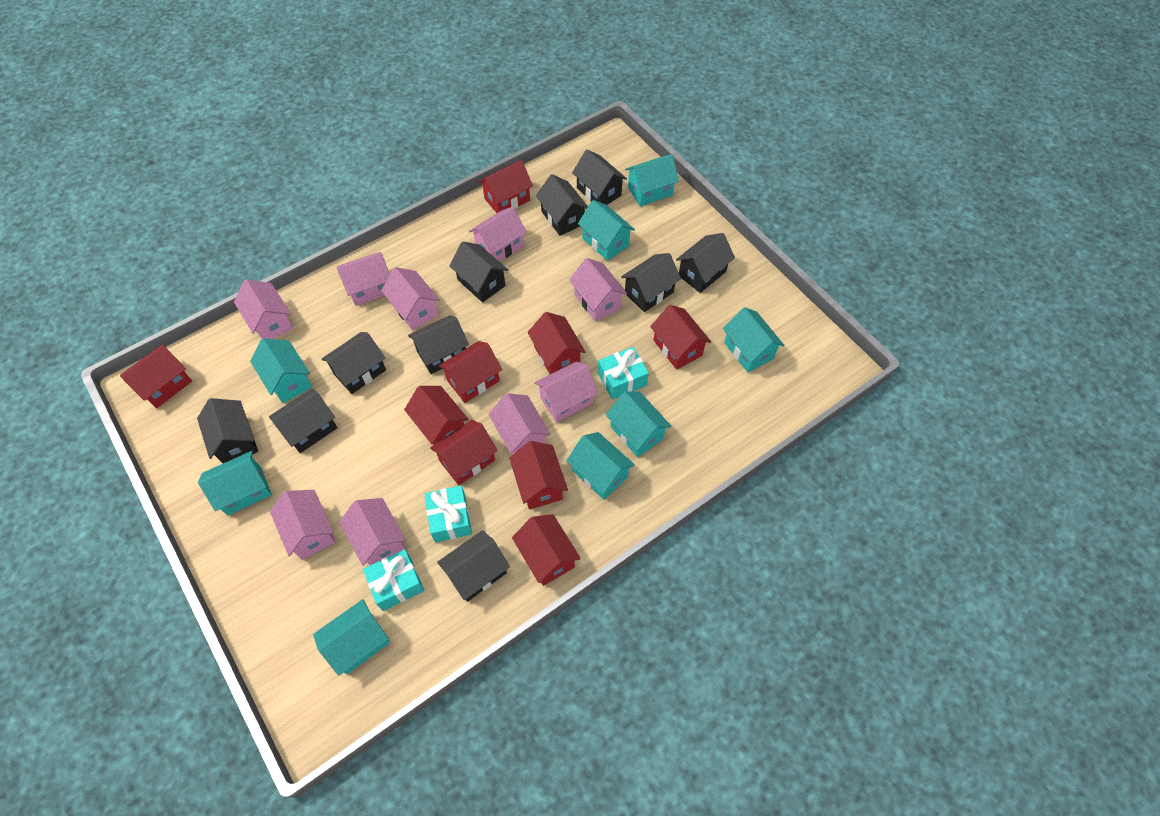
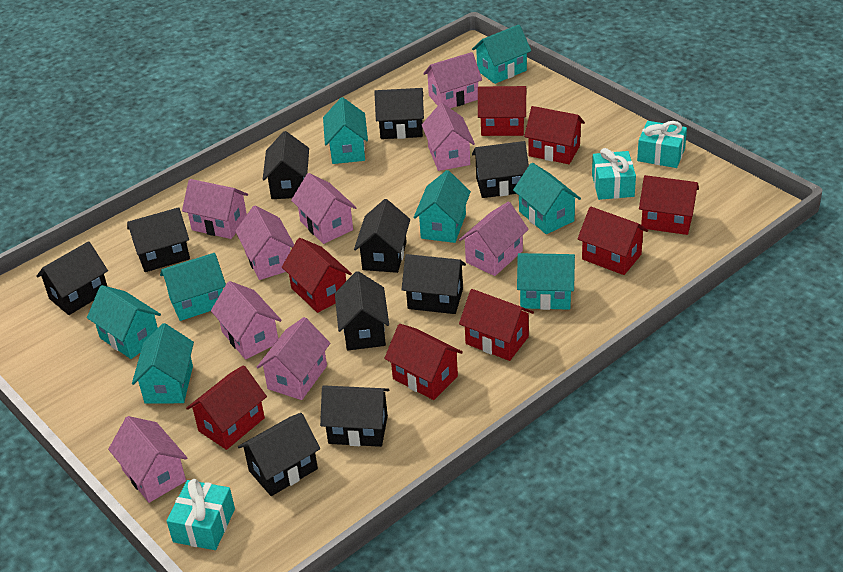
red house: 9 -> 8

